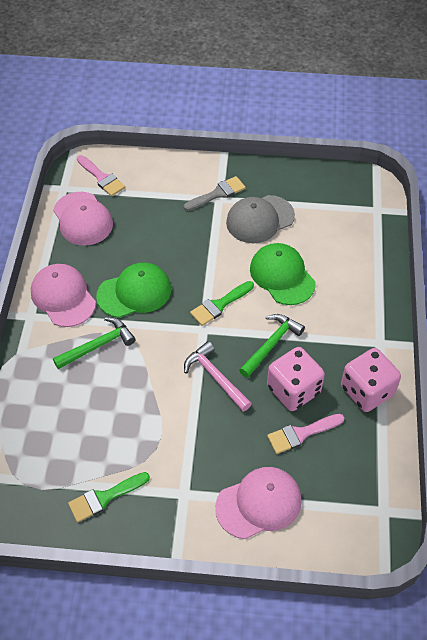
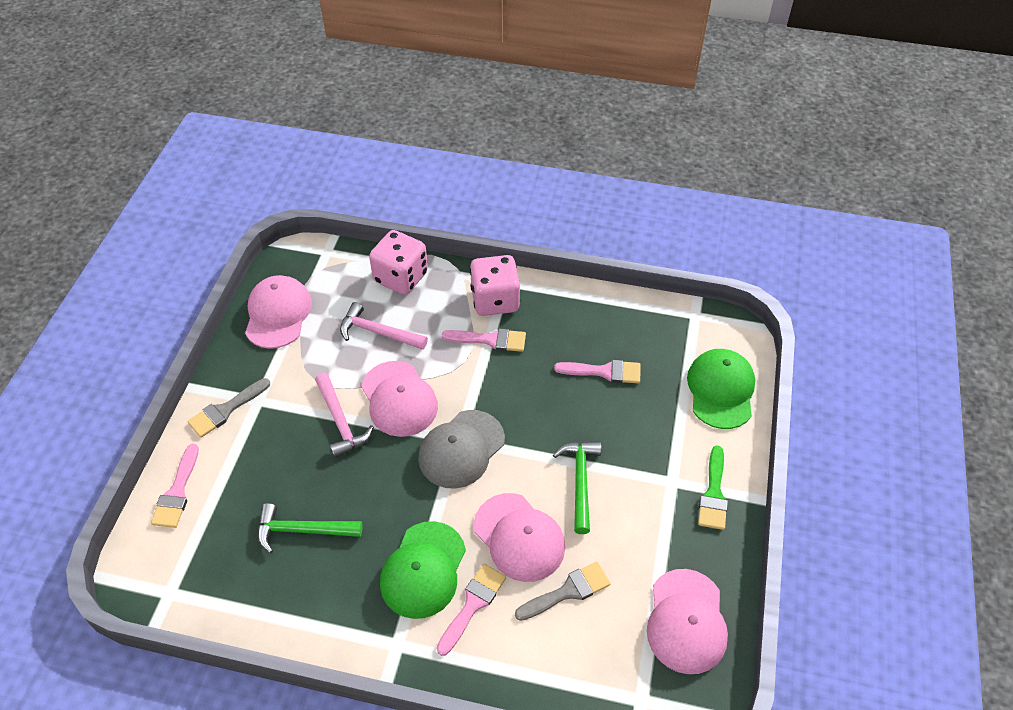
green brush: 2 -> 1
grey brush: 1 -> 2
pink brush: 2 -> 4
pink cap: 3 -> 4
pink hammer: 1 -> 2

